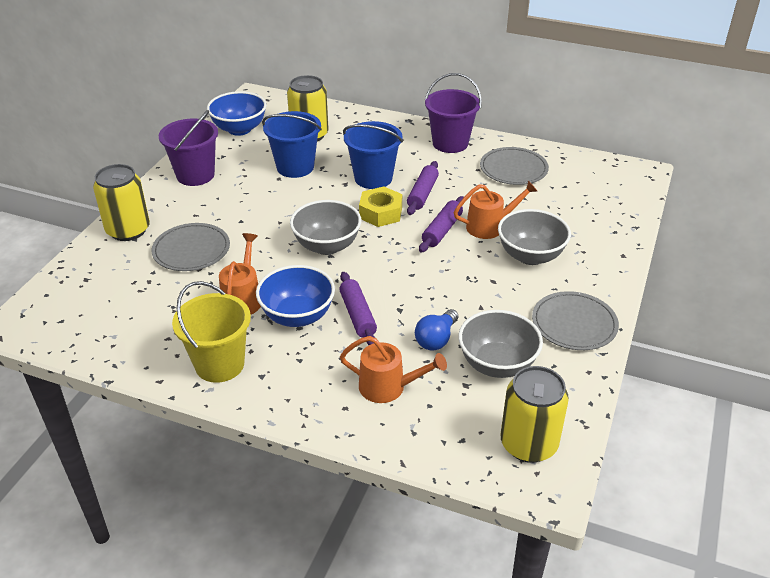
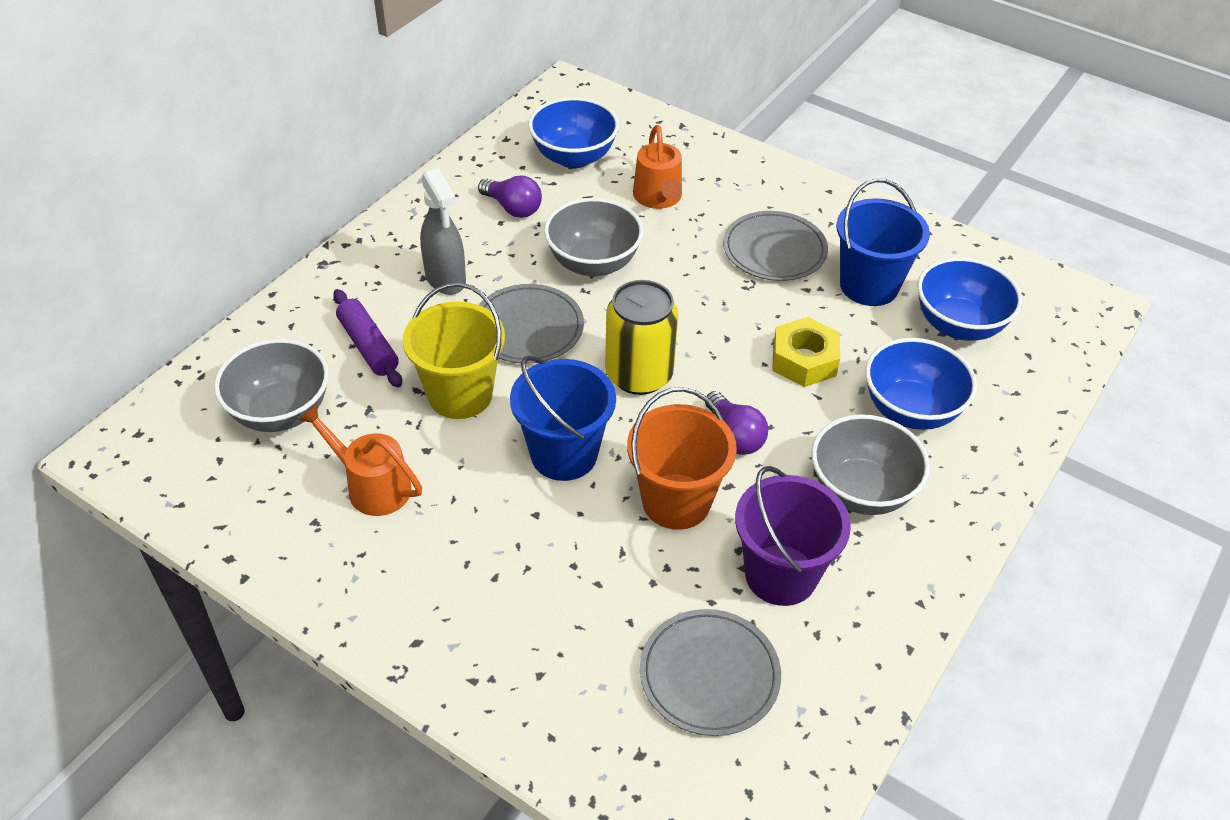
blue bowl: 2 -> 3
blue light bulb: 1 -> 0
grey spray bottle: 0 -> 1
orange bucket: 0 -> 1
orange watering can: 3 -> 2
purple bucket: 2 -> 1
purple light bulb: 0 -> 2
purple rolling pin: 3 -> 1
yellow can: 3 -> 1

